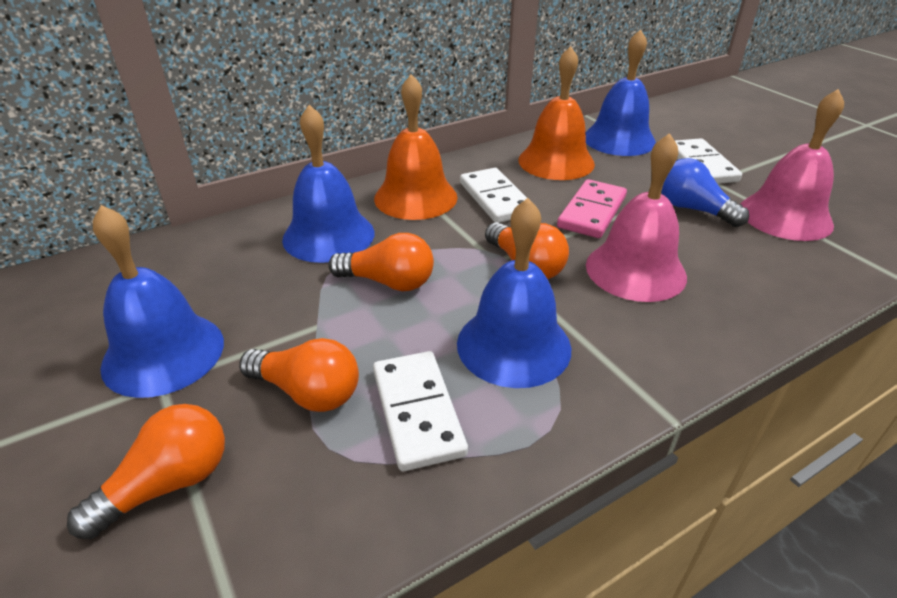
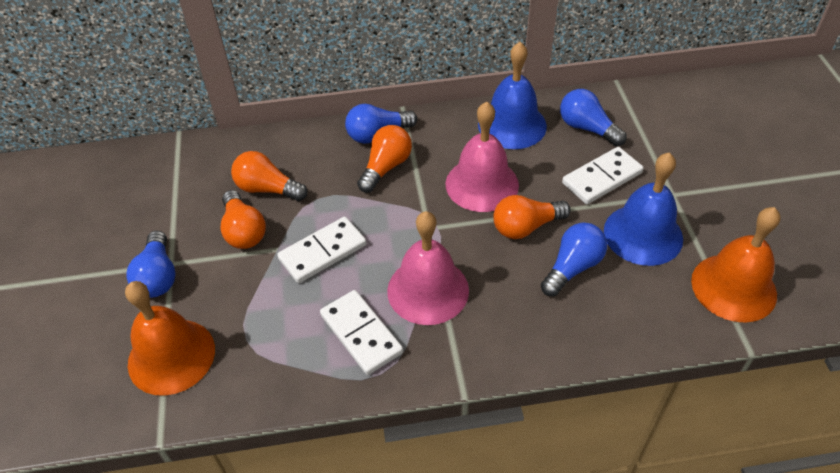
blue bell: 4 -> 2
blue light bulb: 1 -> 4
pink domino: 1 -> 0

